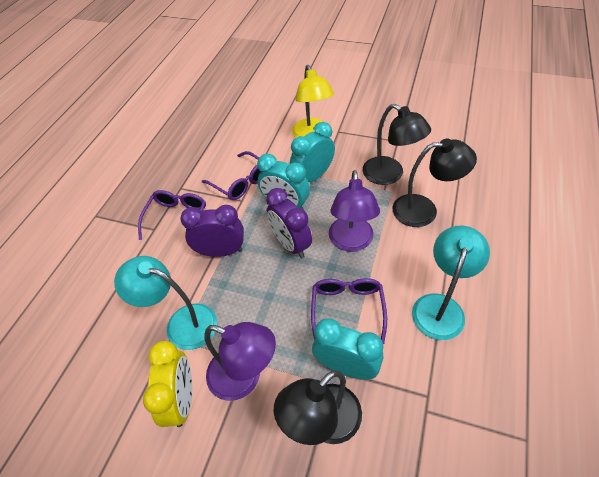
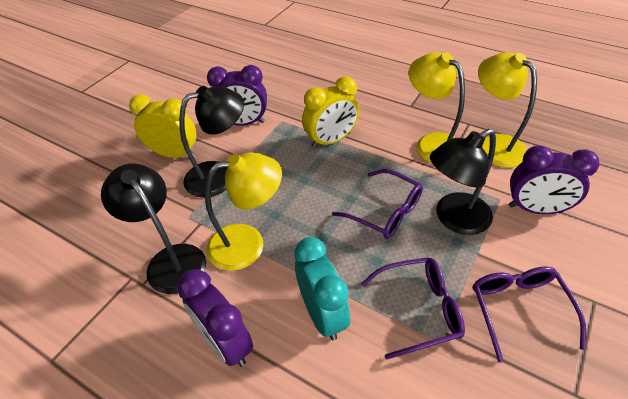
purple clock: 2 -> 3
purple lamp: 2 -> 0
turquoise clock: 3 -> 1
turquoise lamp: 2 -> 0
yellow clock: 1 -> 2
yellow lamp: 1 -> 3

